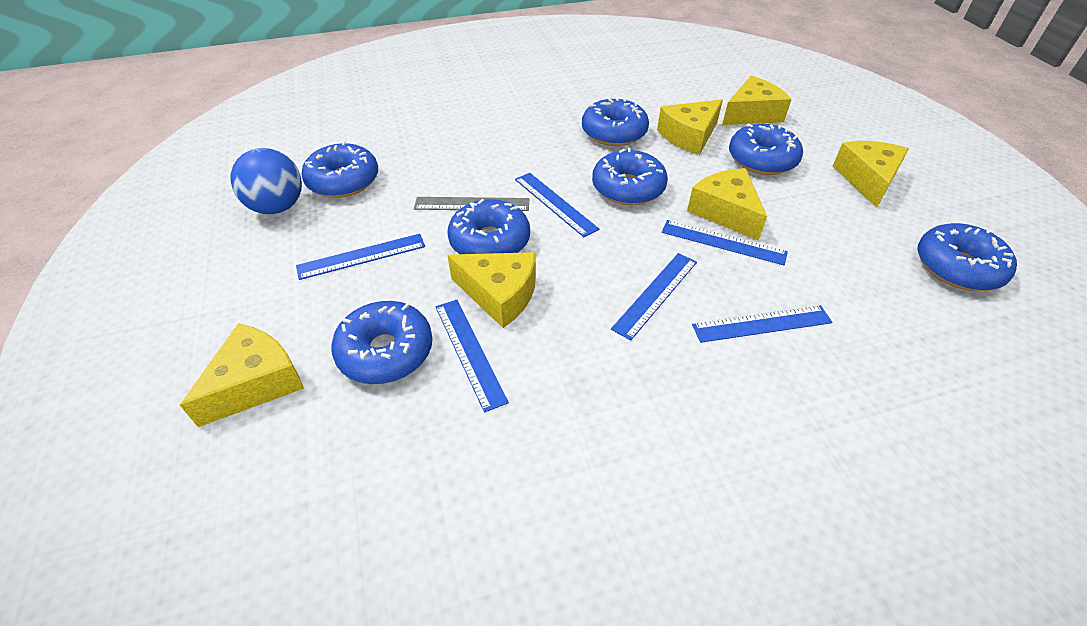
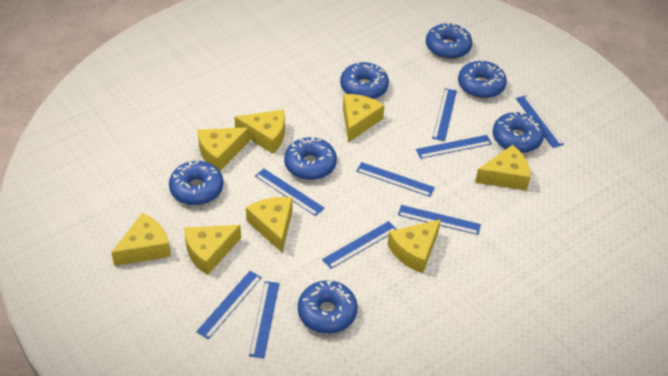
blue ball: 1 -> 0
blue ruler: 6 -> 9
grey ruler: 1 -> 0
yellow cheese: 6 -> 8

